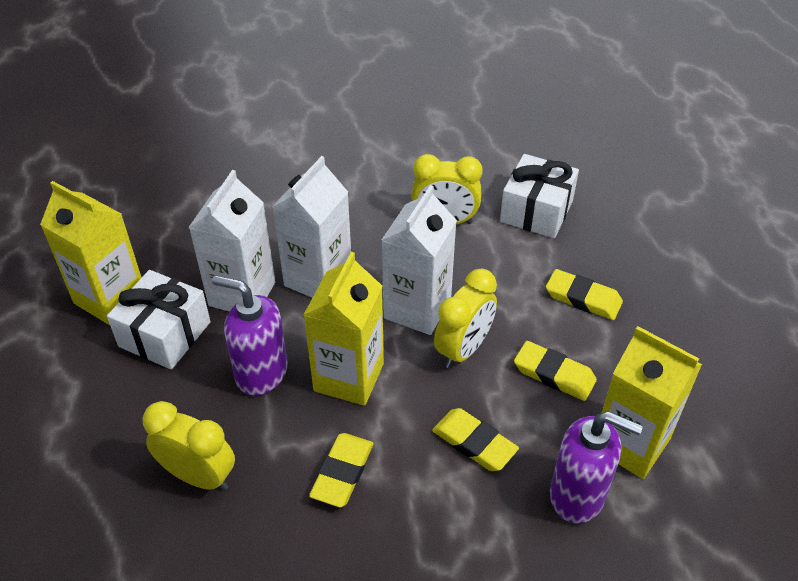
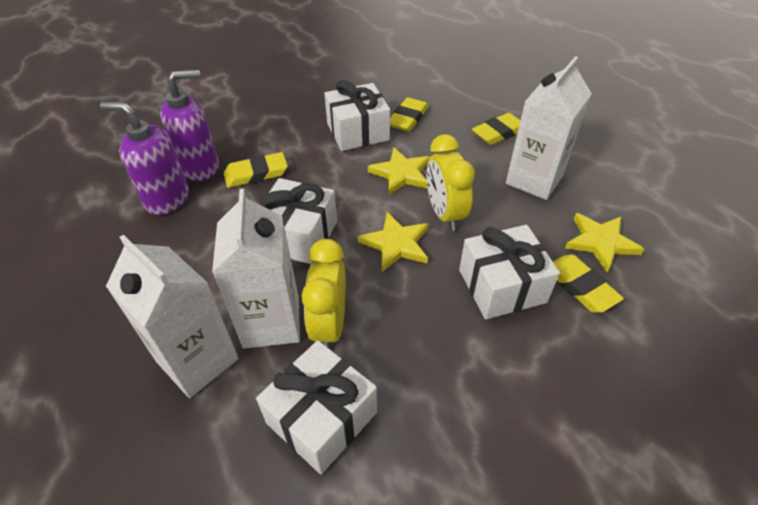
white gift: 2 -> 4
yellow carton: 3 -> 0
yellow clock: 3 -> 2
yellow star: 0 -> 3

